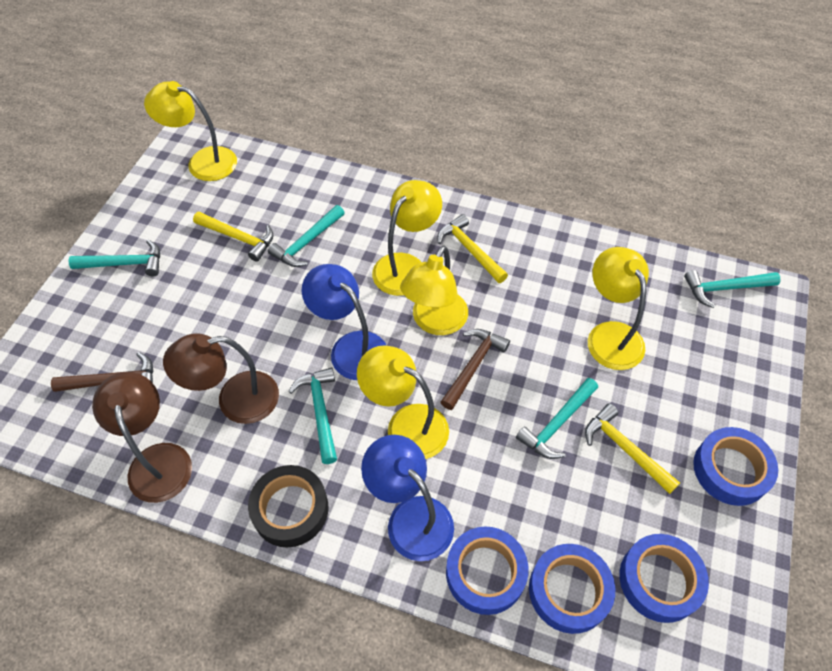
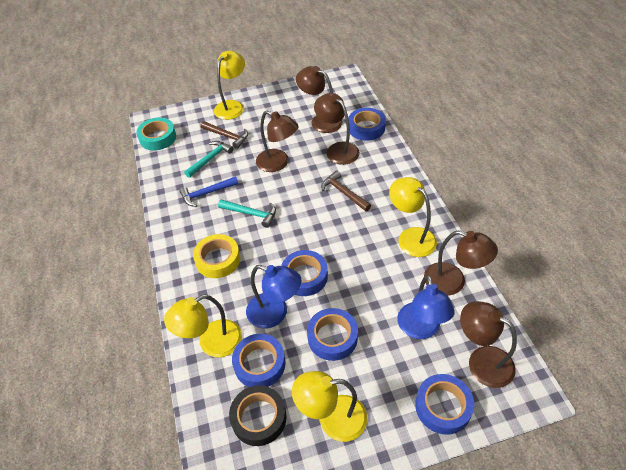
blue hammer: 0 -> 1
blue tape: 4 -> 5
brown lamp: 2 -> 5
turquoise hammer: 5 -> 2
turquoise tape: 0 -> 1
yellow hammer: 3 -> 0
yellow lamp: 5 -> 4
yellow tape: 0 -> 1

